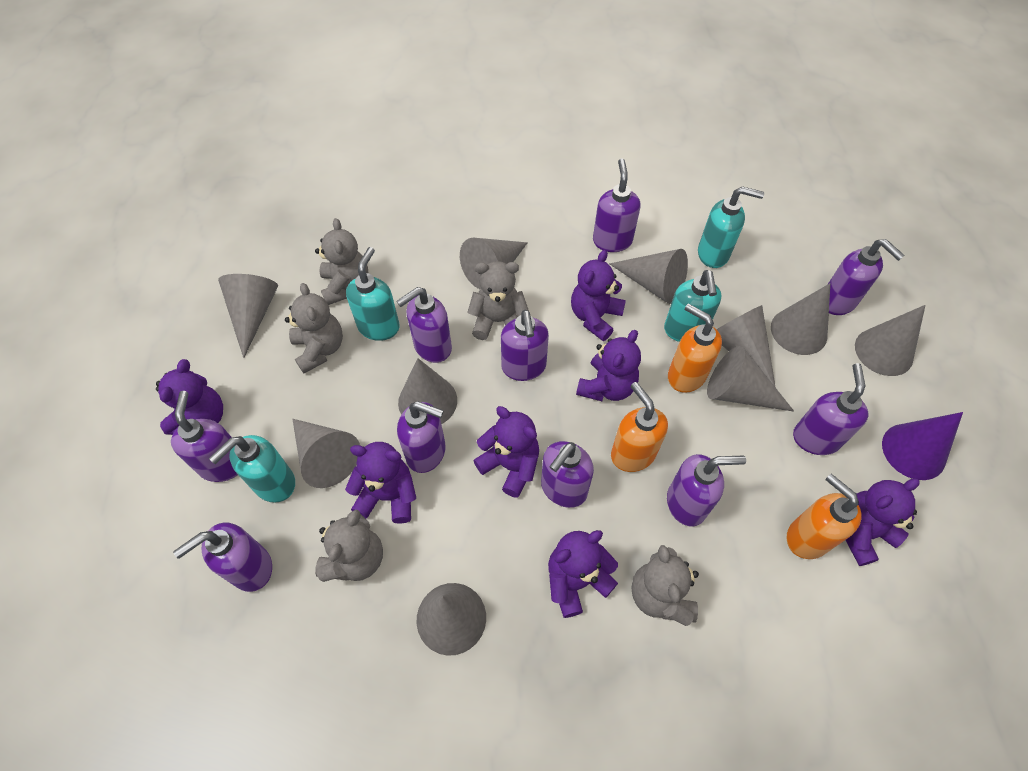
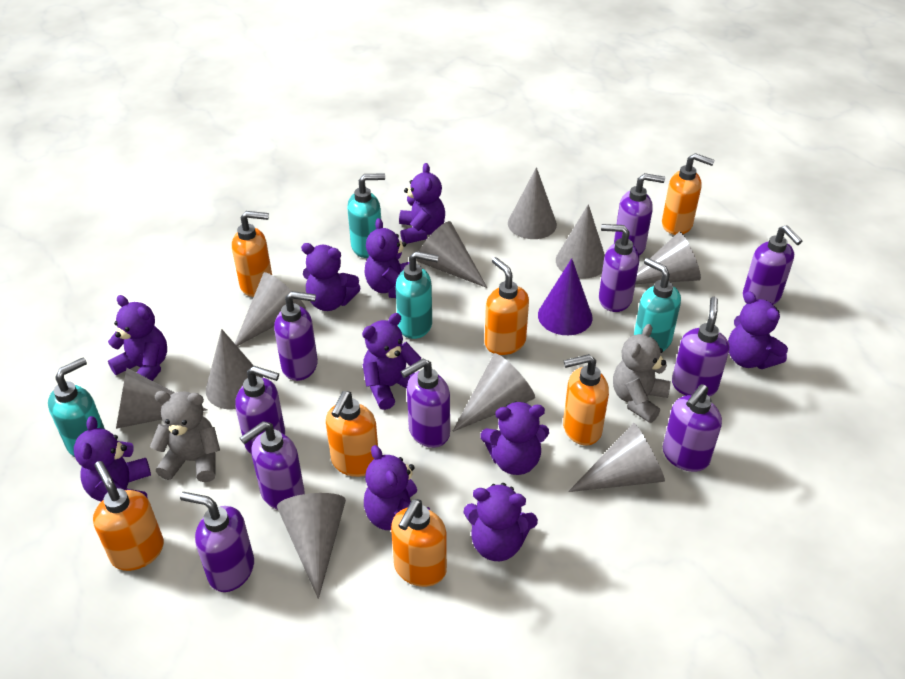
grey teddy bear: 5 -> 2
orange soap dispenser: 3 -> 7
purple teddy bear: 7 -> 10

